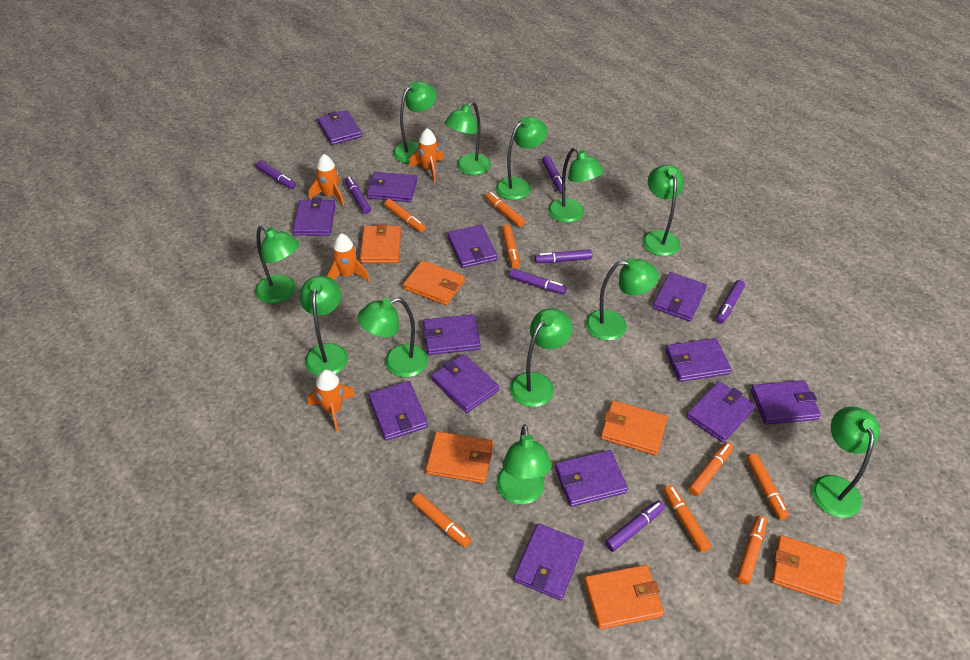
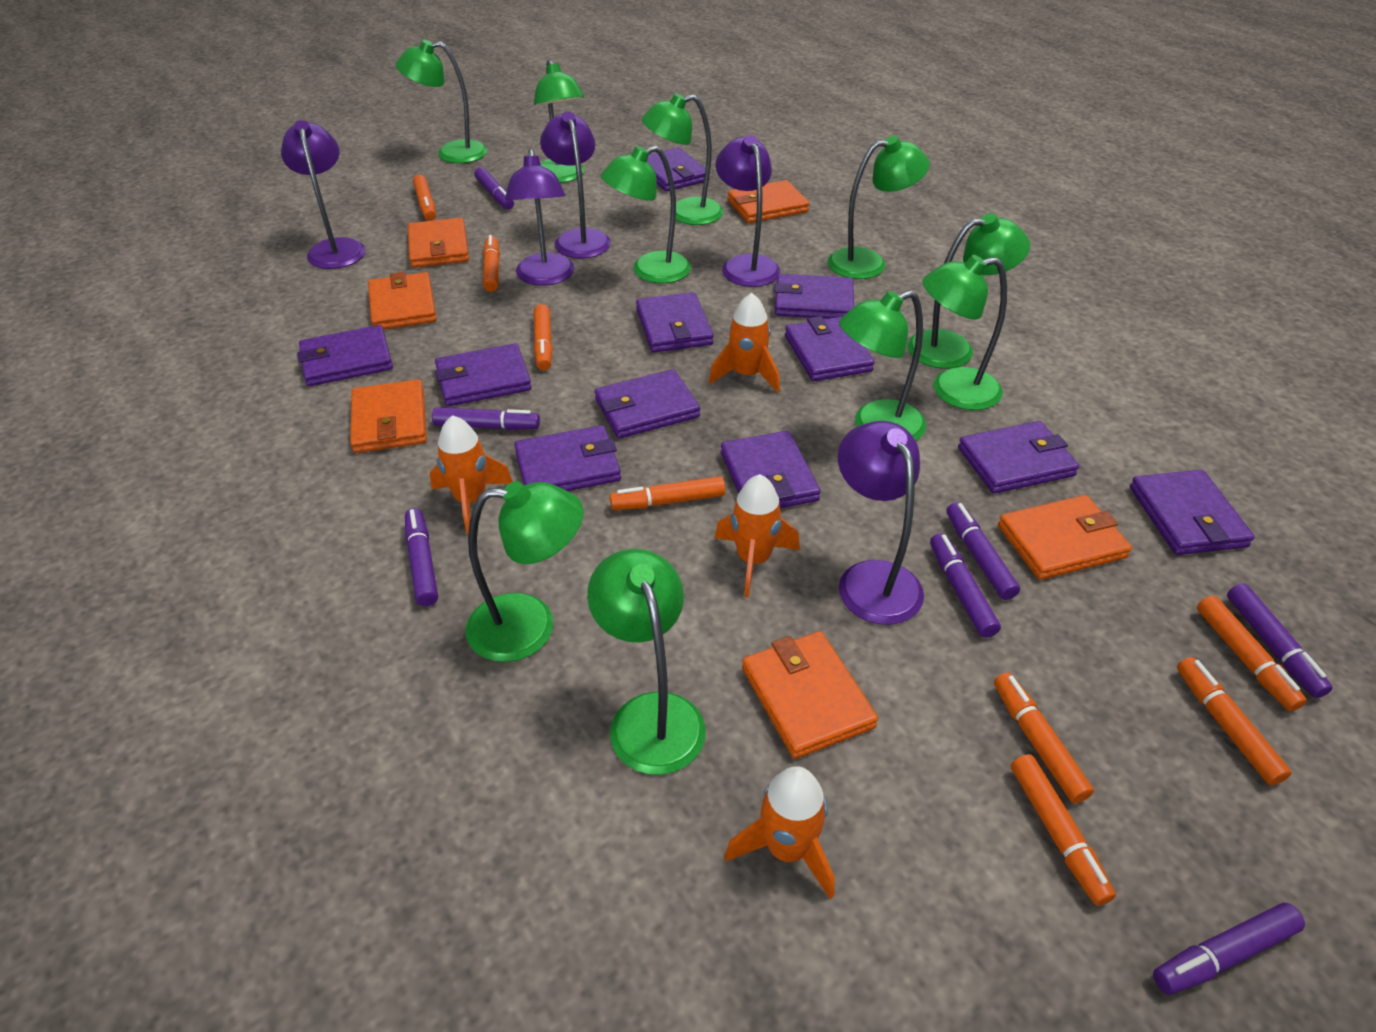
green lamp: 12 -> 10
purple lamp: 0 -> 5
purple wallet: 13 -> 11

